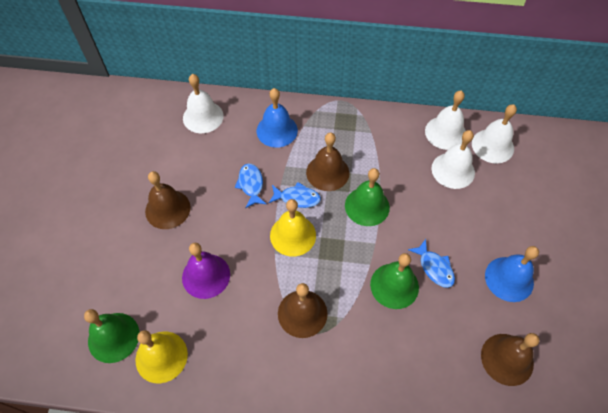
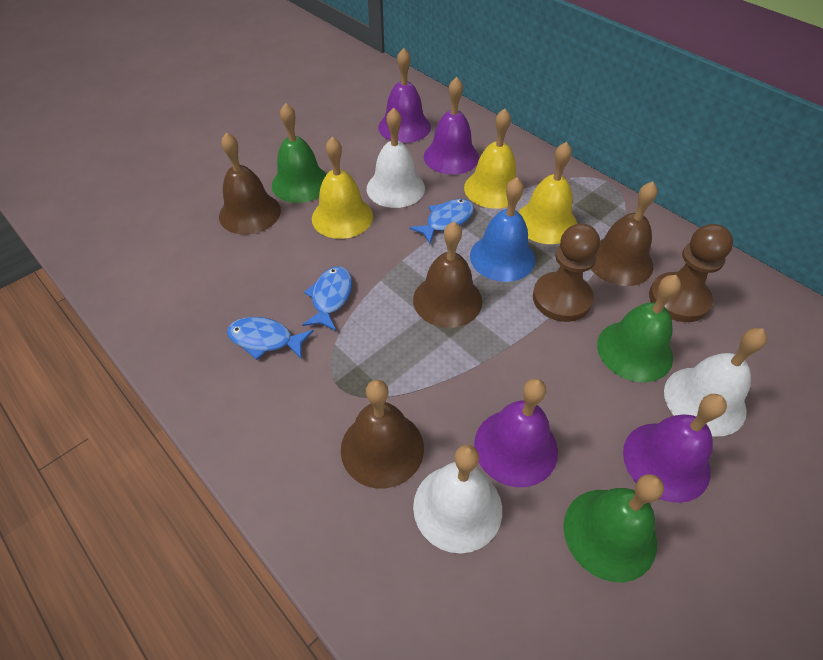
blue bell: 2 -> 1
brown pawn: 0 -> 2
purple bell: 1 -> 4
white bell: 4 -> 3
yellow bell: 2 -> 3

